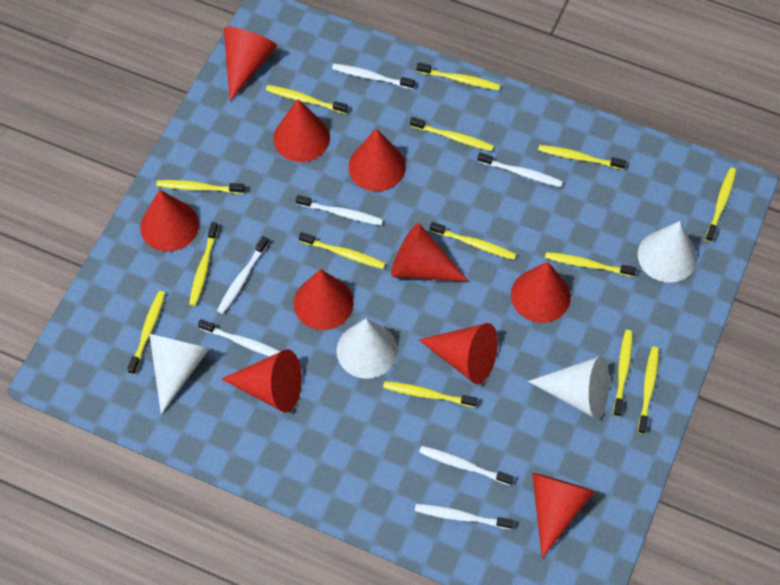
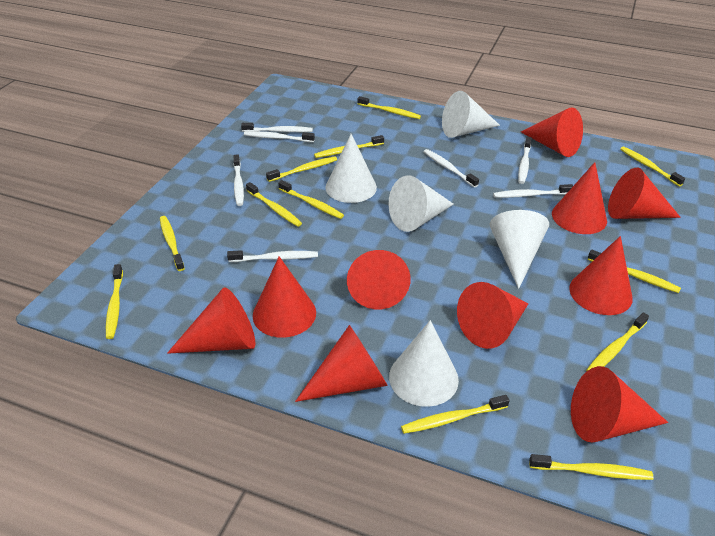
white cone: 4 -> 5
yellow toothbrush: 14 -> 12

